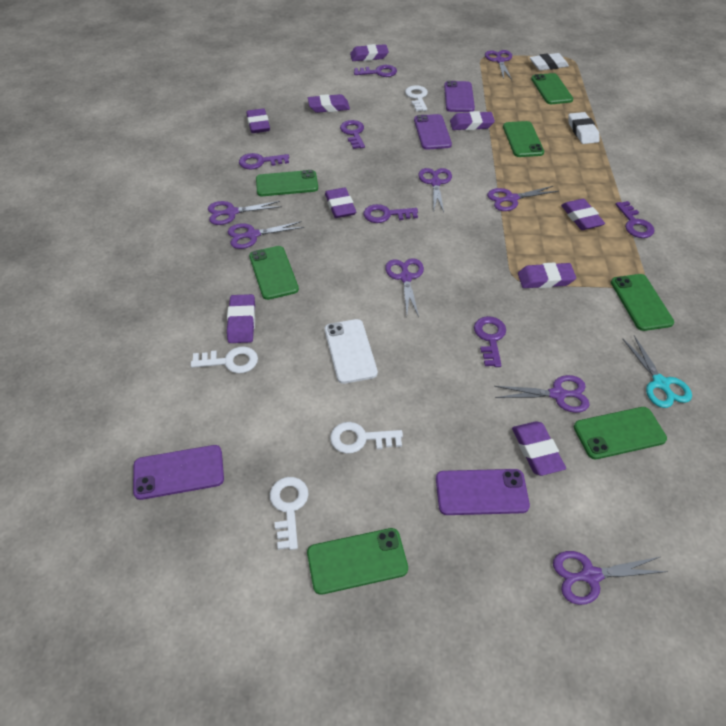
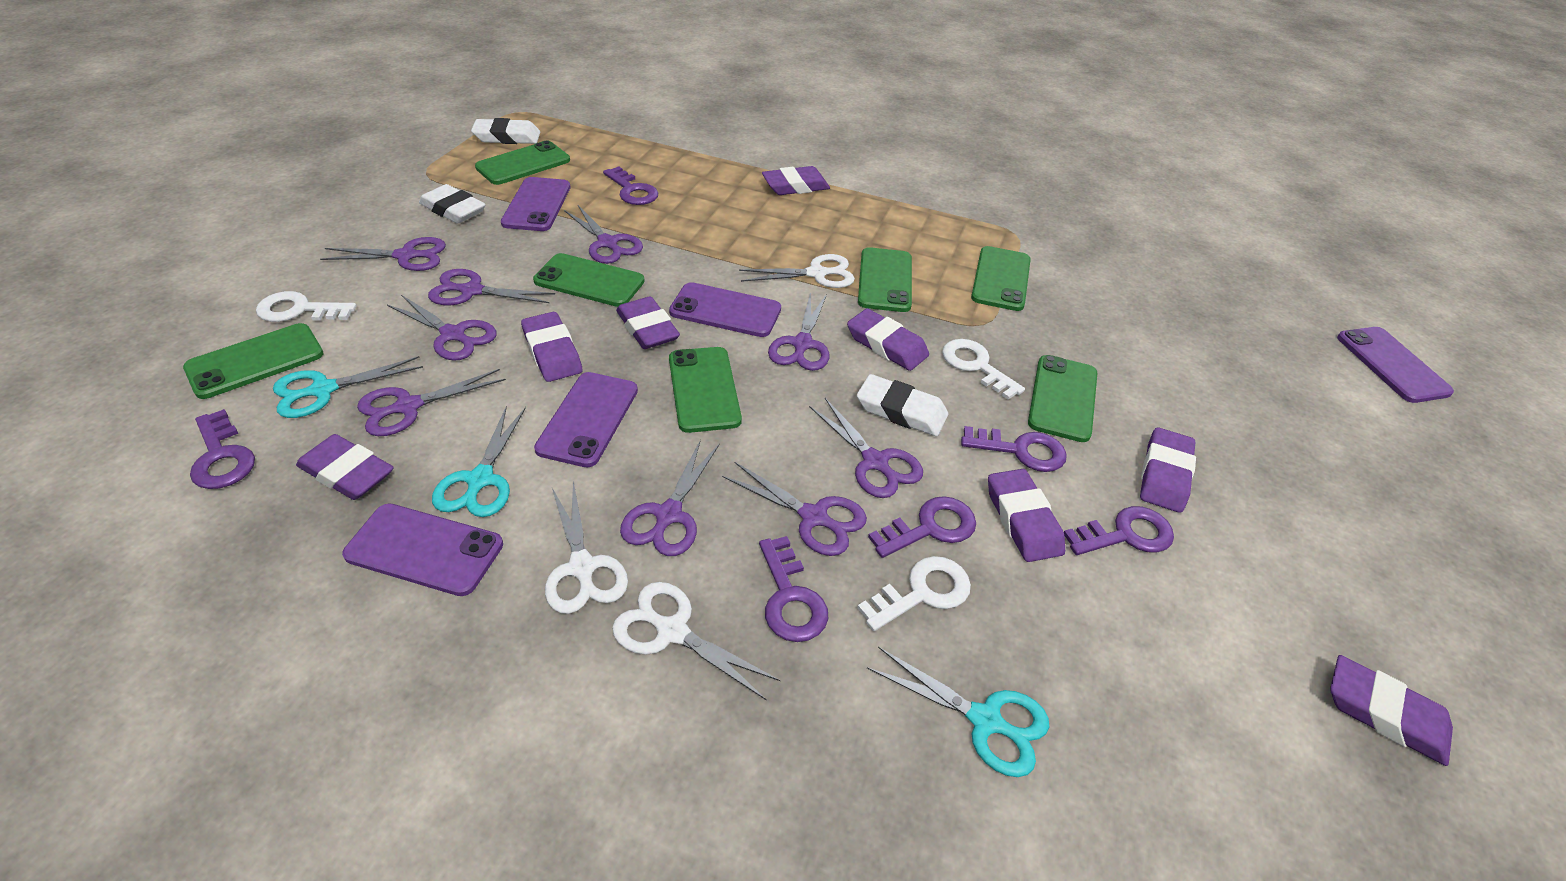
purple eraser: 9 -> 8
purple phone: 4 -> 5
purple scissors: 8 -> 9
turquoise scissors: 1 -> 3
white eraser: 2 -> 3
white key: 4 -> 3
white phone: 1 -> 0
white scissors: 0 -> 3

